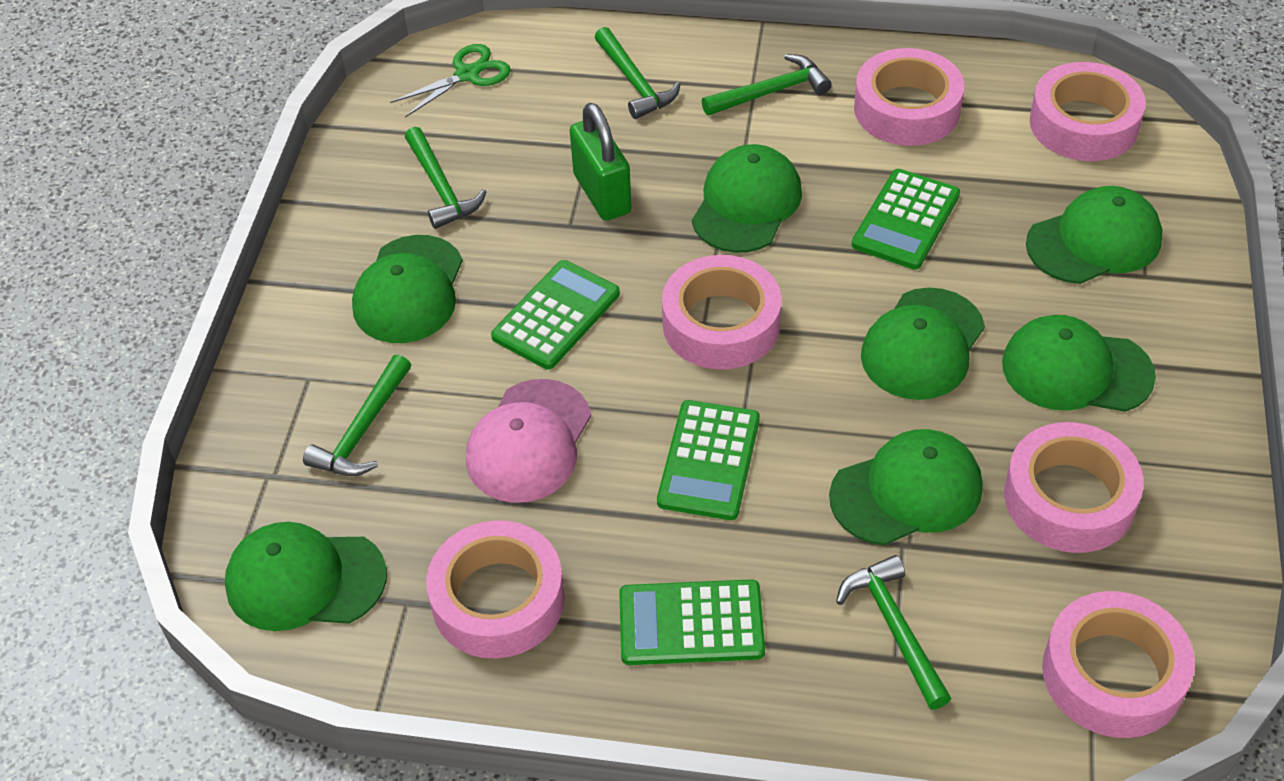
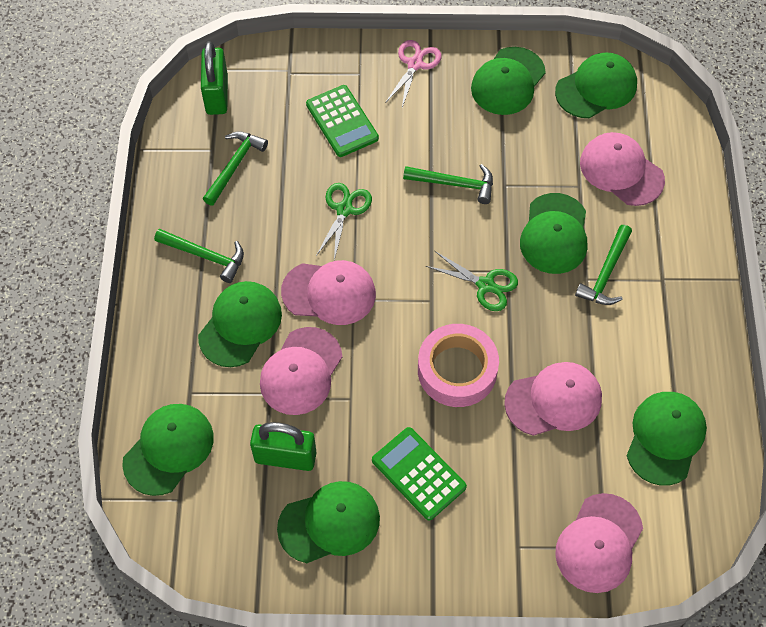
green calculator: 4 -> 2
green hammer: 5 -> 4
green padlock: 1 -> 2
green scissors: 1 -> 2
pink cap: 1 -> 5
pink scissors: 0 -> 1
pink tape: 6 -> 1

